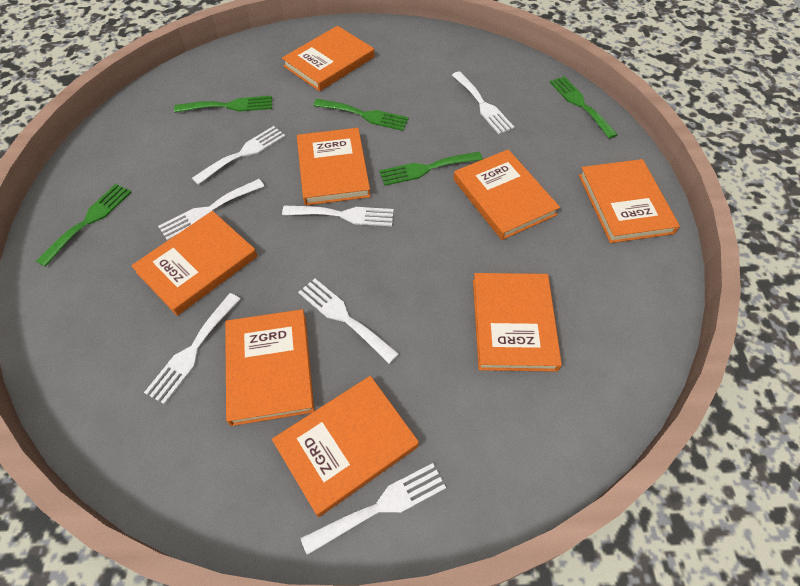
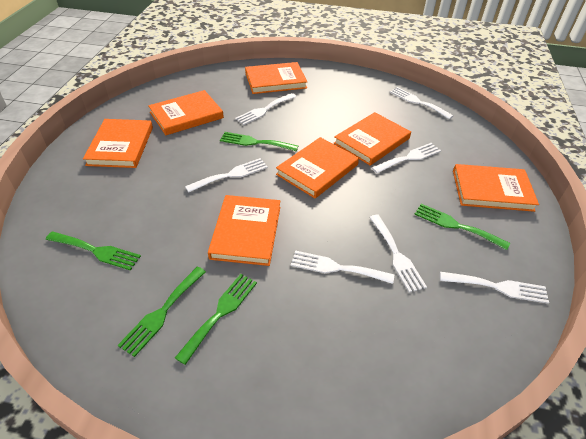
orange book: 8 -> 7

